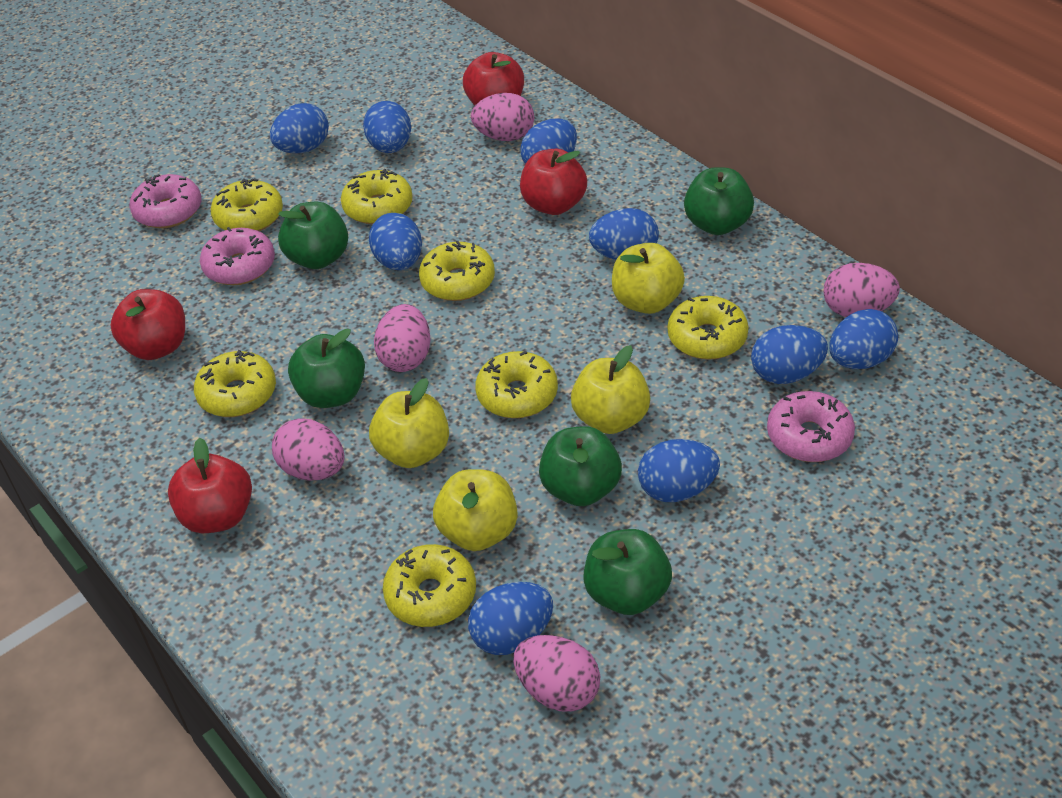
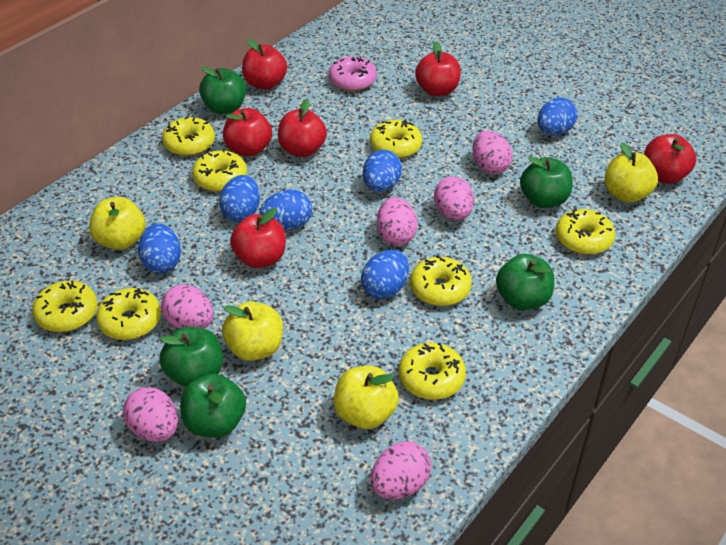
blue egg: 9 -> 6
pink donut: 3 -> 1
pink egg: 5 -> 6
red apple: 4 -> 6
yellow donut: 7 -> 8

